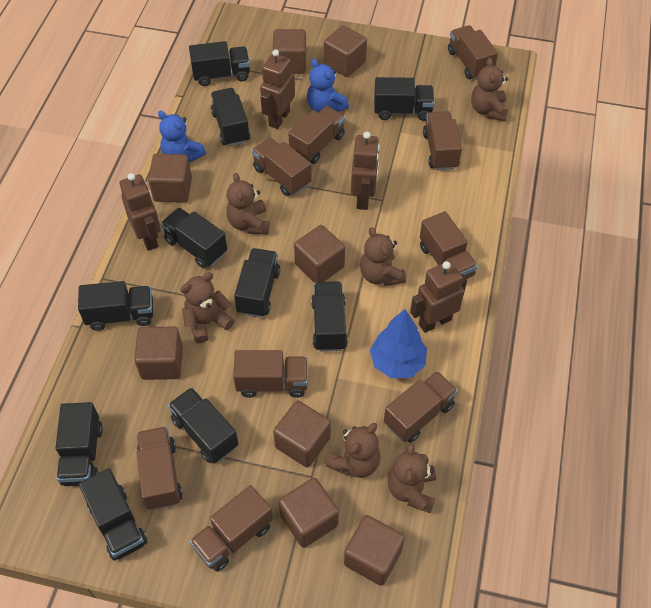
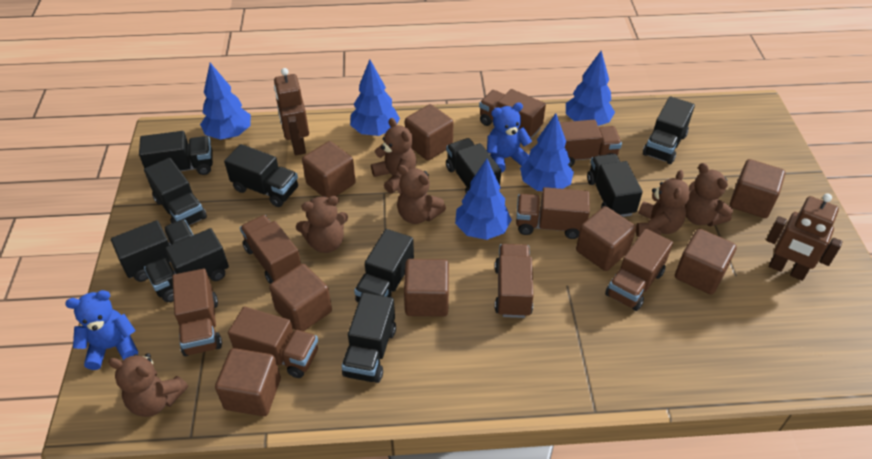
blue tree: 1 -> 5
brown robot: 4 -> 2
brown truck: 9 -> 8

